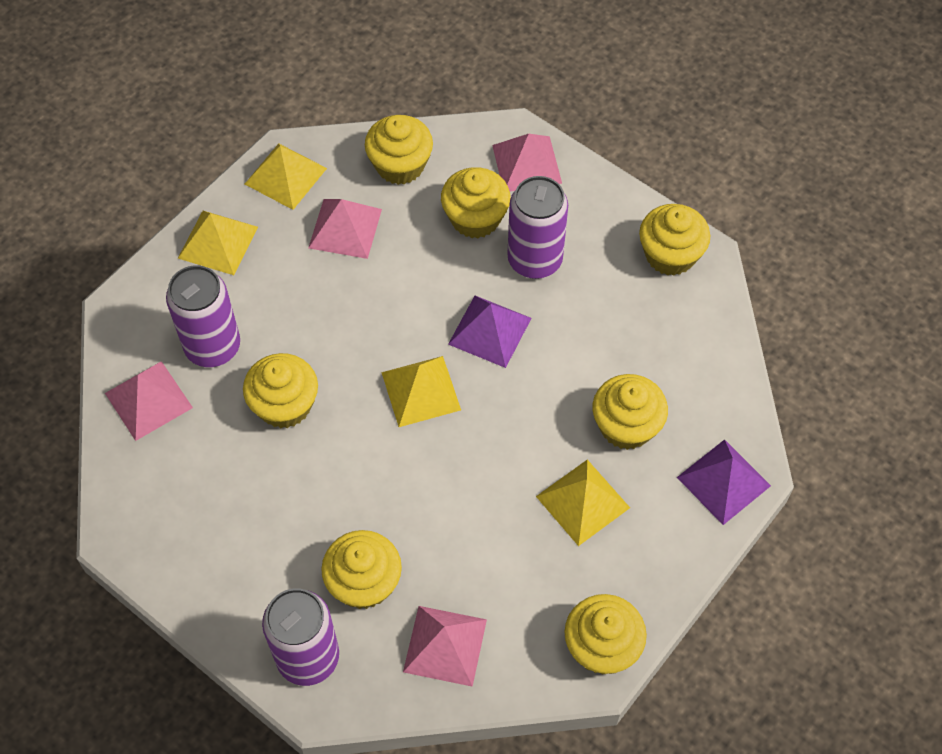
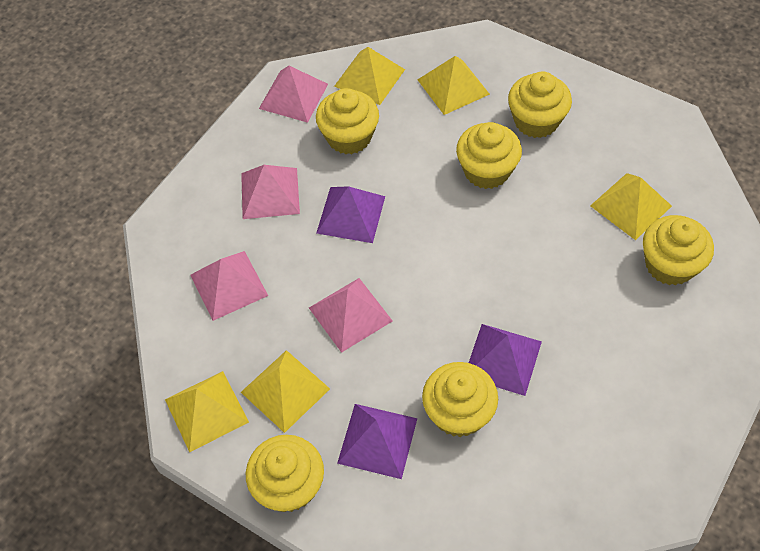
purple can: 3 -> 0
purple pyramid: 2 -> 3
yellow cupcake: 7 -> 6
yellow pyramid: 4 -> 5

